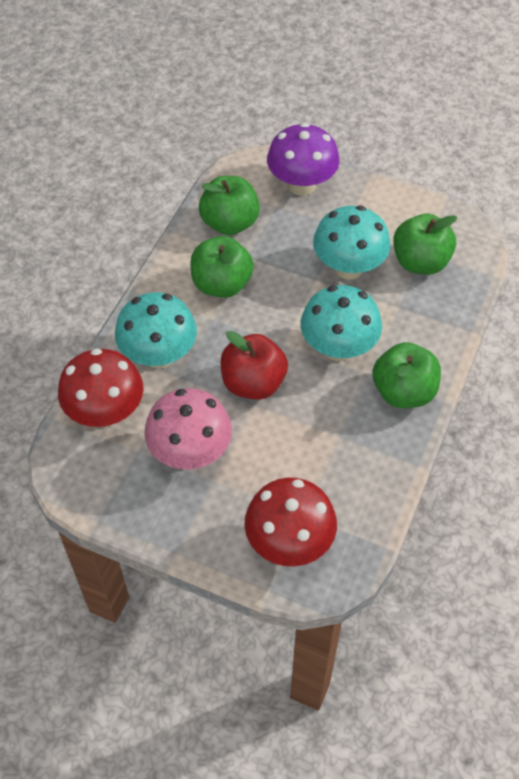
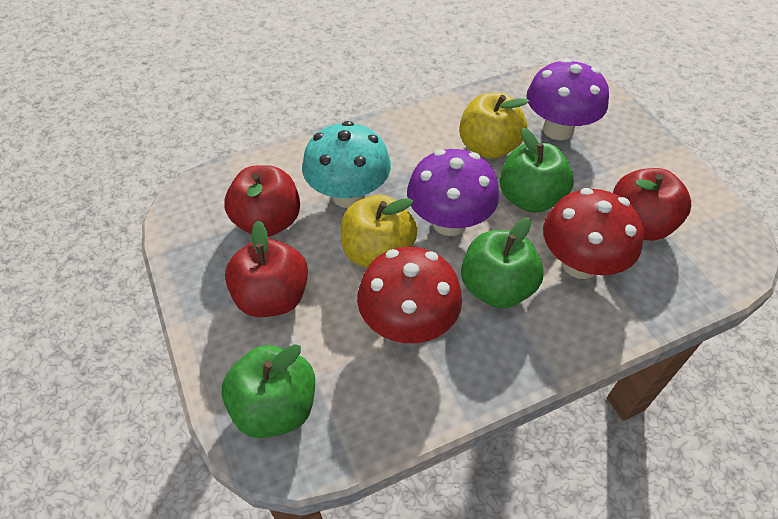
green apple: 4 -> 3
pink mushroom: 1 -> 0
purple mushroom: 1 -> 2
red apple: 1 -> 3
turquoise mushroom: 3 -> 1
yellow apple: 0 -> 2

